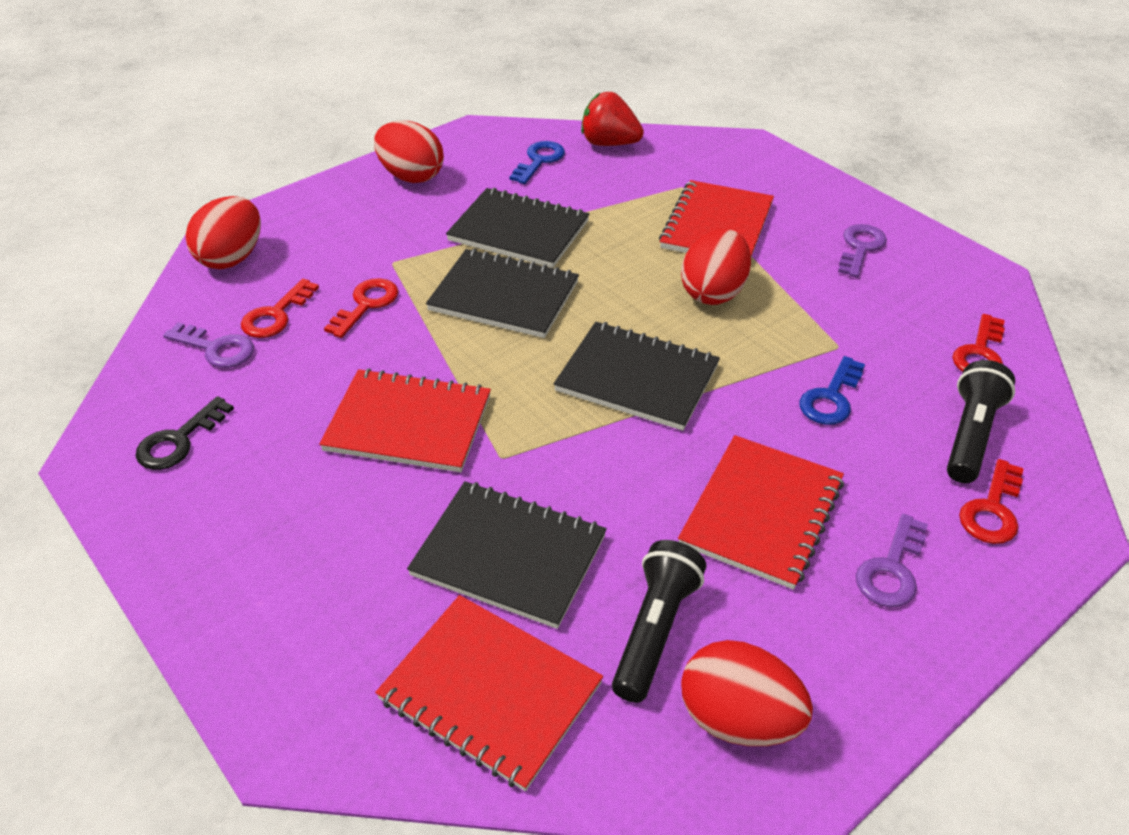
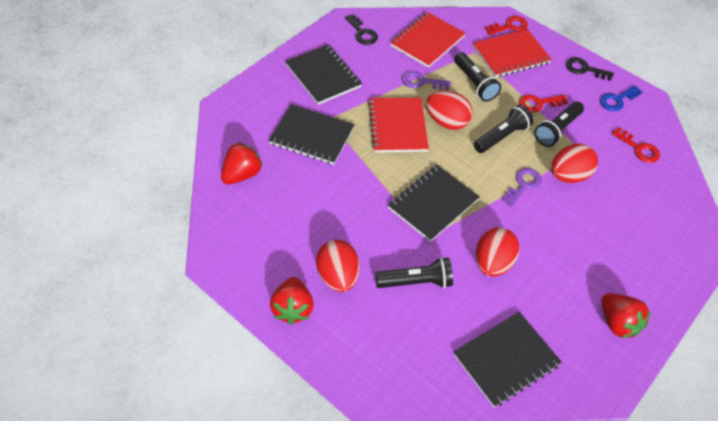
black flashlight: 2 -> 4
black key: 1 -> 2
blue key: 2 -> 1
purple key: 3 -> 2
red key: 4 -> 3
red notebook: 4 -> 3
red strawberry: 1 -> 3

